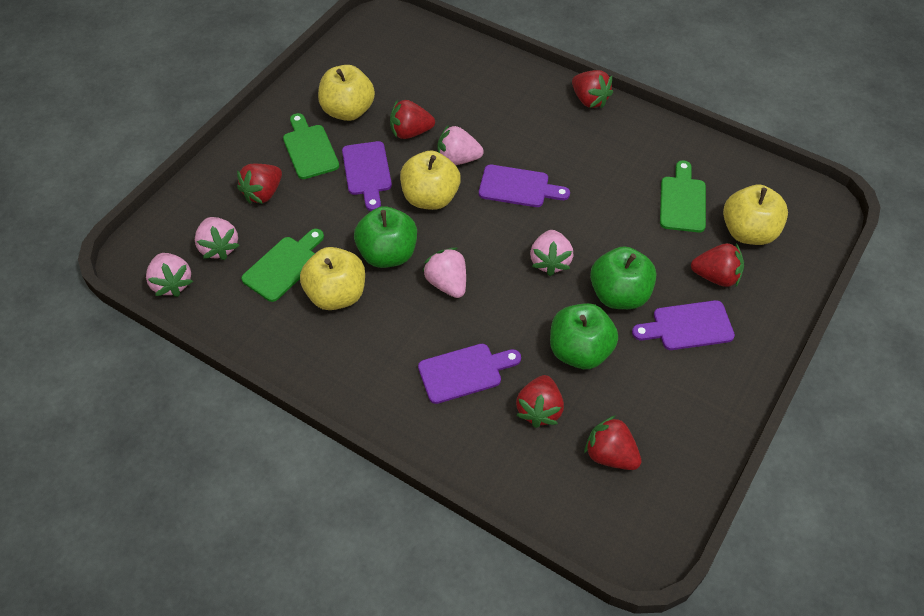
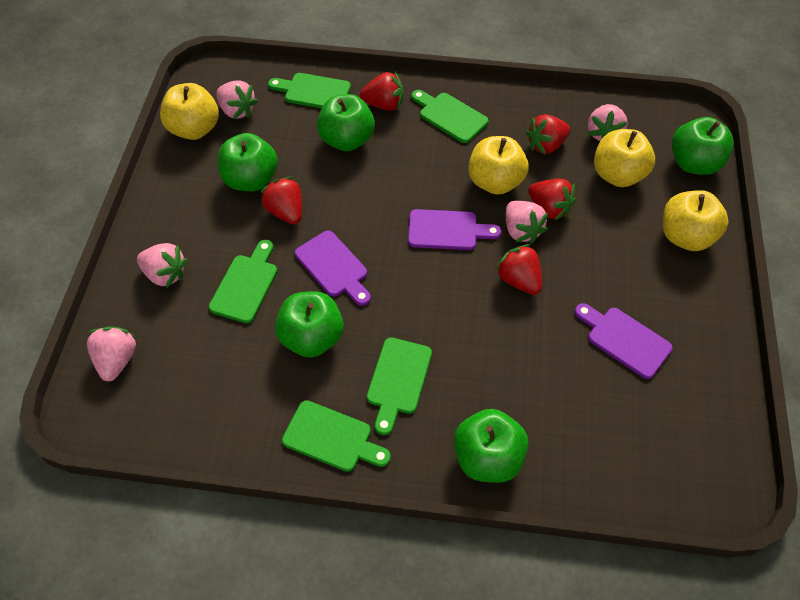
green apple: 3 -> 5
green cutting board: 3 -> 5
purple cutting board: 4 -> 3
red strawberry: 6 -> 5

